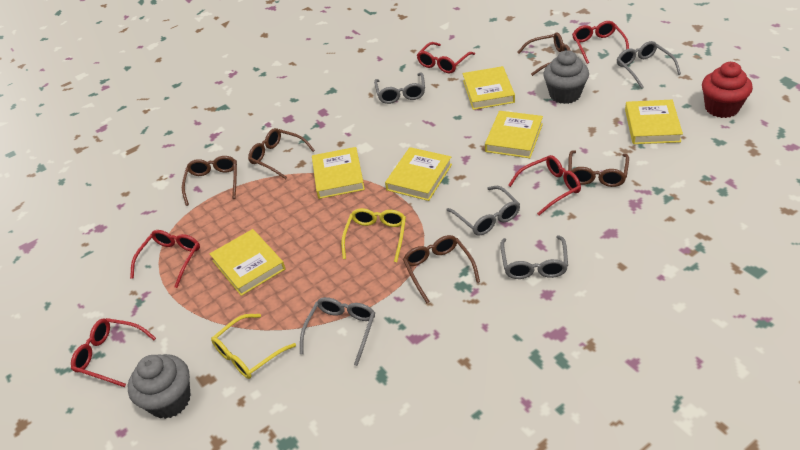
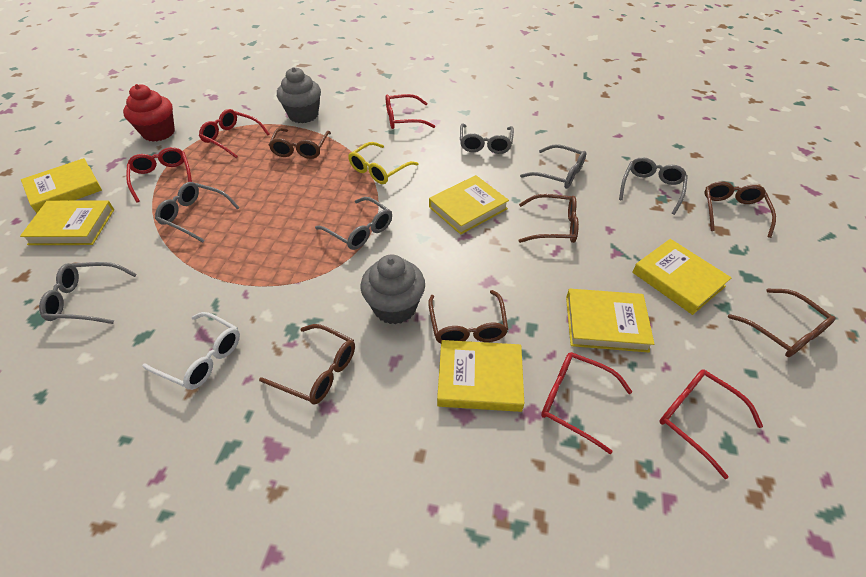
brown glasses: 5 -> 6
grey glasses: 5 -> 6
white glasses: 0 -> 1
yellow glasses: 2 -> 1

